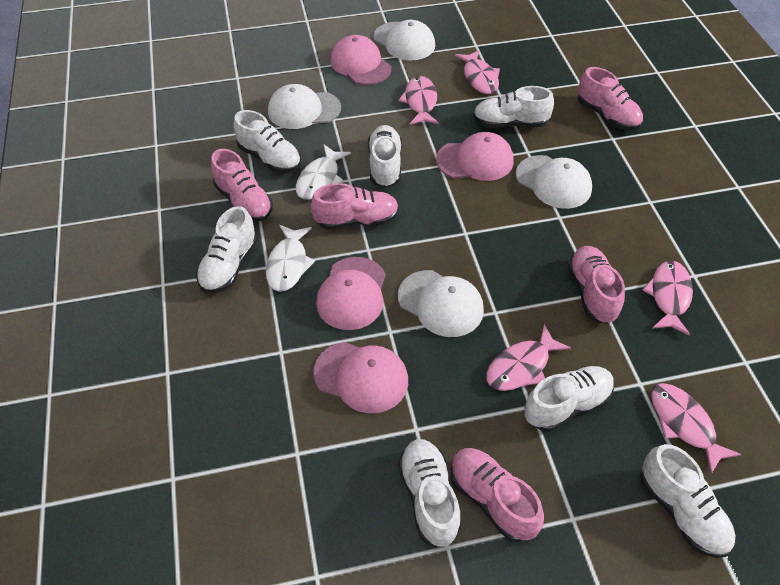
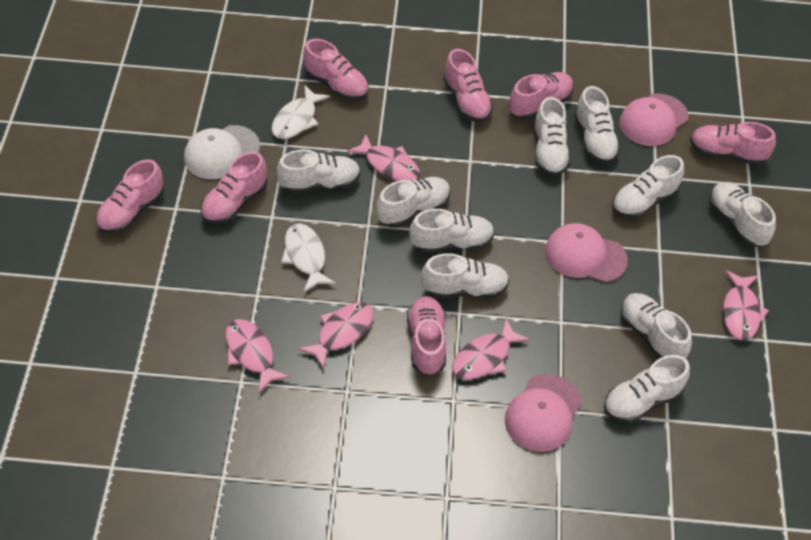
pink cap: 4 -> 3
pink shoe: 5 -> 7
white cap: 4 -> 1
white shoe: 7 -> 10

